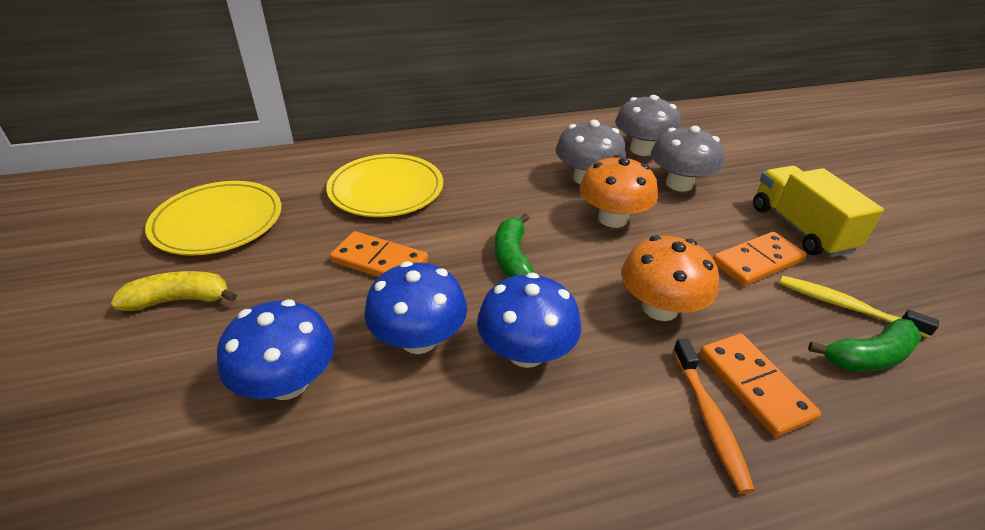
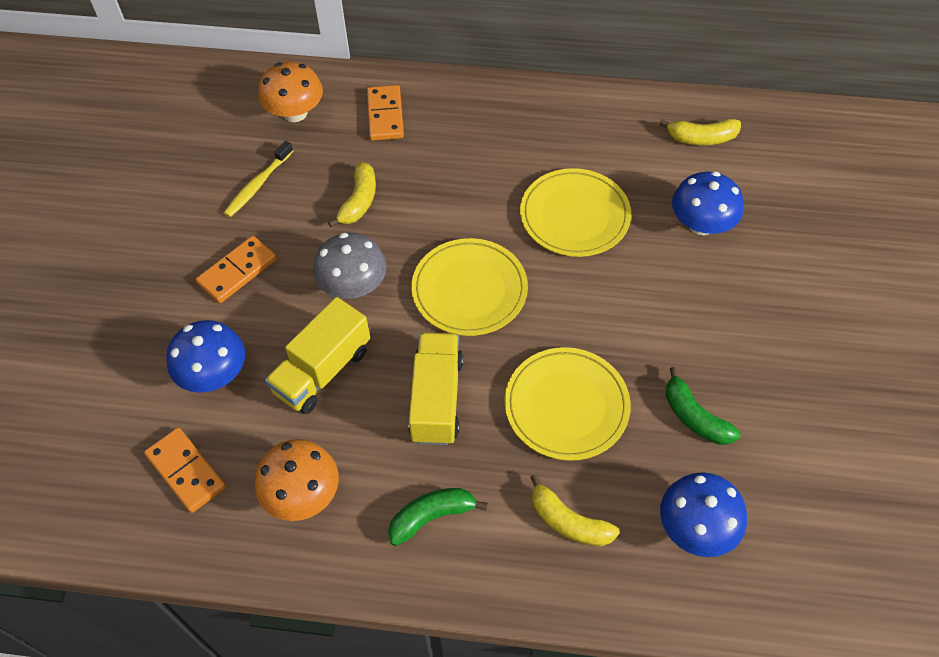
grey mushroom: 3 -> 1
orange toothbrush: 1 -> 0
yellow banana: 1 -> 3
yellow plate: 2 -> 3
yellow truck: 1 -> 2

